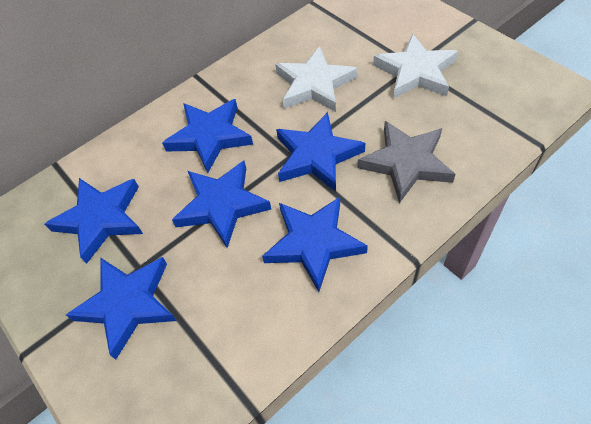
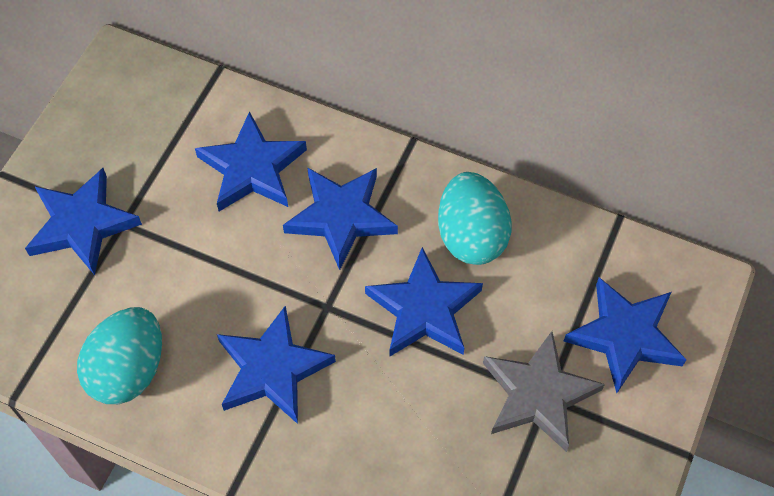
turquoise egg: 0 -> 2
white star: 2 -> 0

